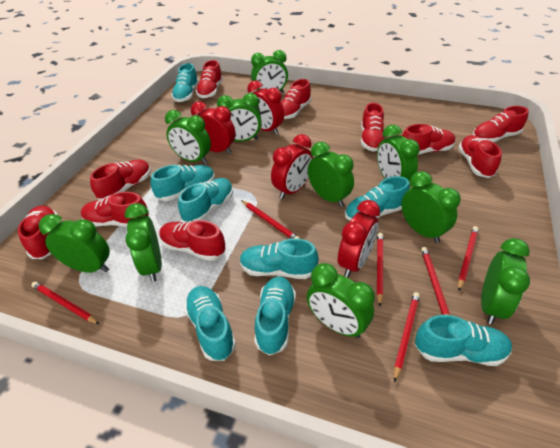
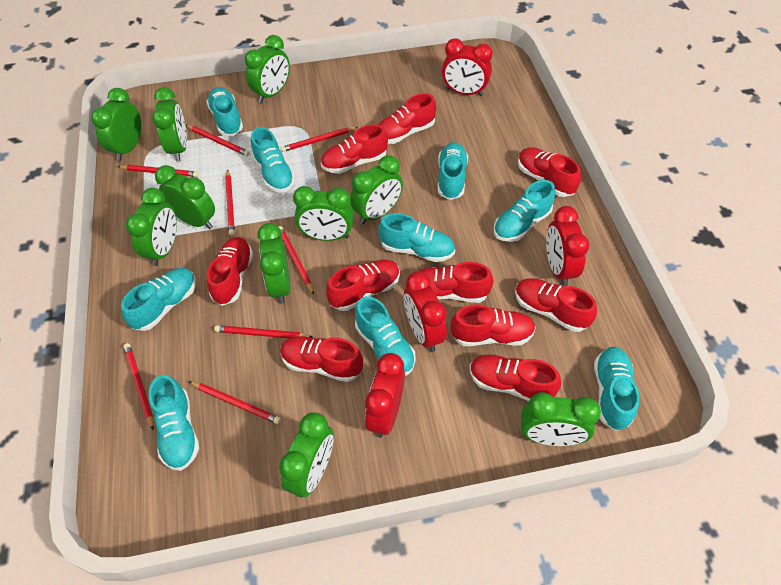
red pencil: 6 -> 8
turquoise shoe: 8 -> 9

